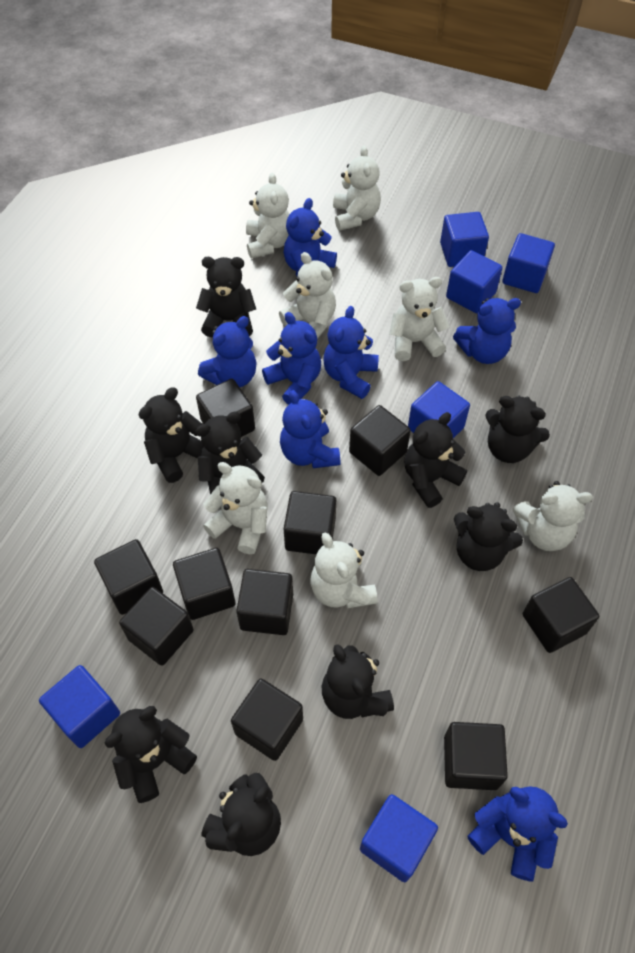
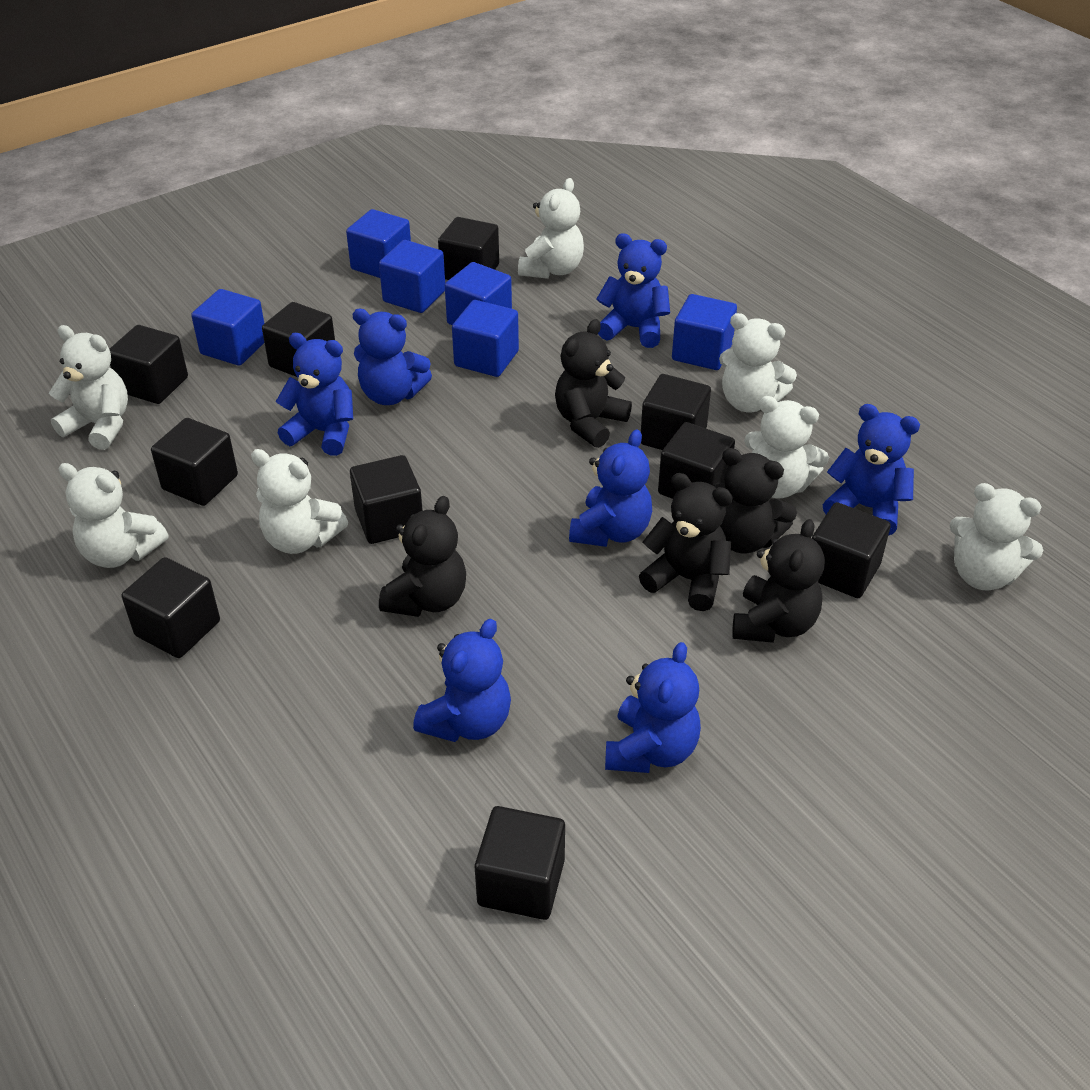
black teddy bear: 9 -> 5

